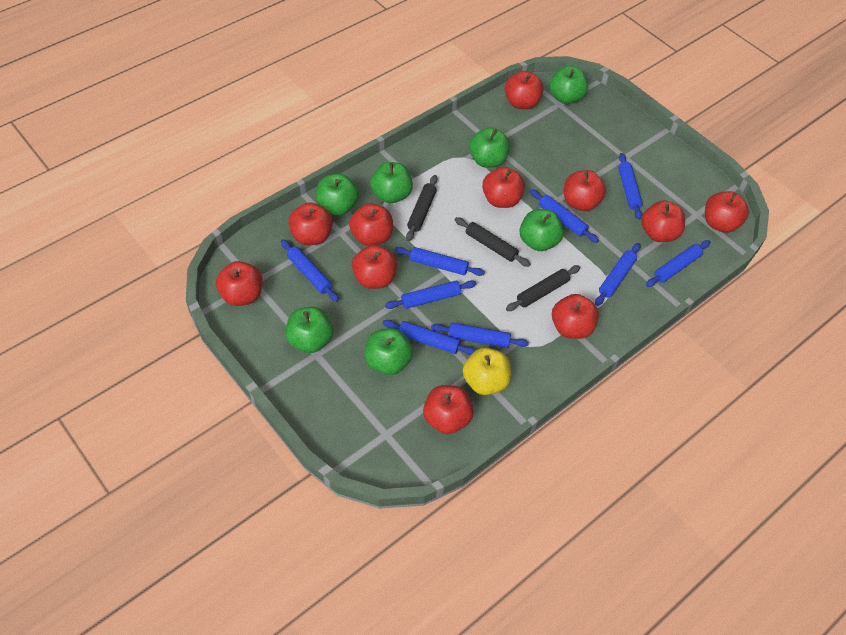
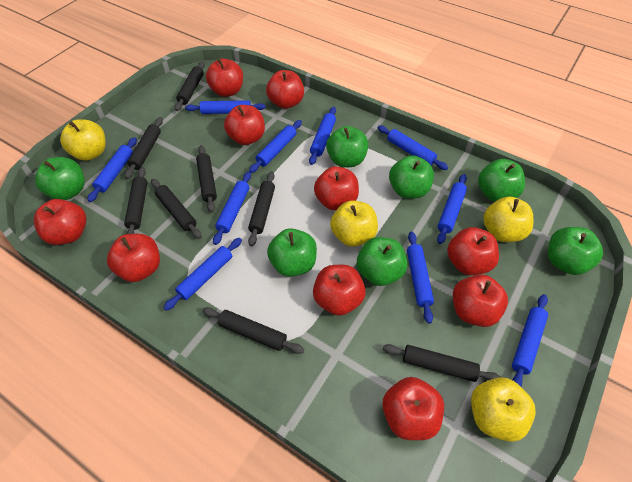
black rolling pin: 3 -> 8
blue rolling pin: 9 -> 10
red apple: 11 -> 10
yellow apple: 1 -> 4

